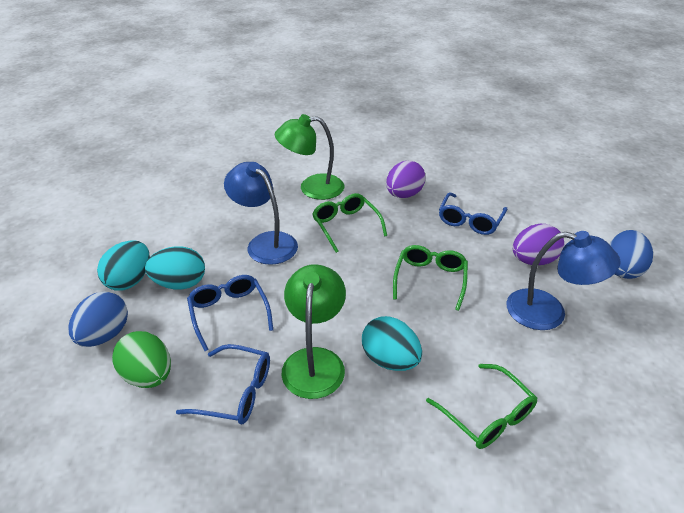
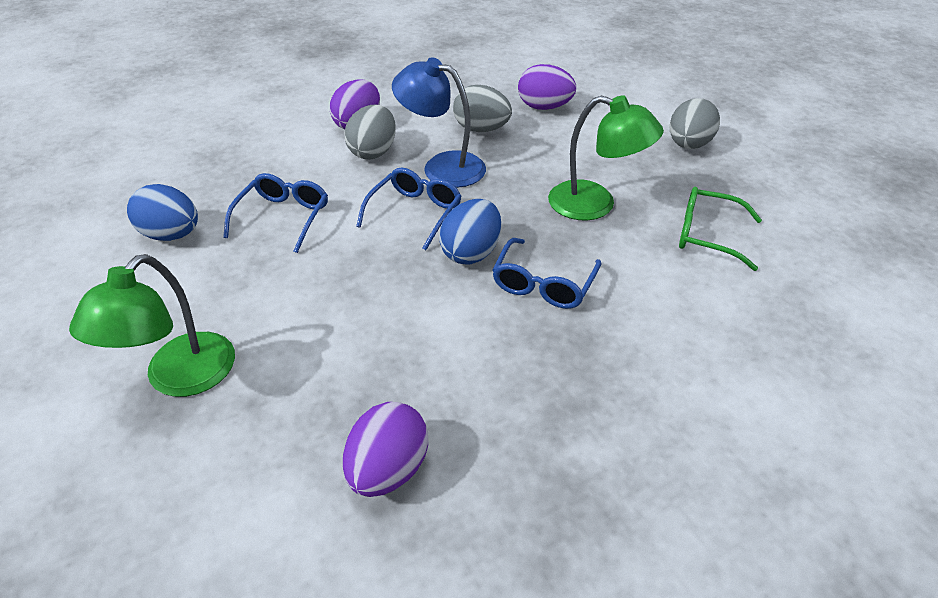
blue lamp: 2 -> 1
green egg: 1 -> 0
green glasses: 3 -> 1
grey egg: 0 -> 3
purple egg: 2 -> 3
turquoise egg: 3 -> 0

